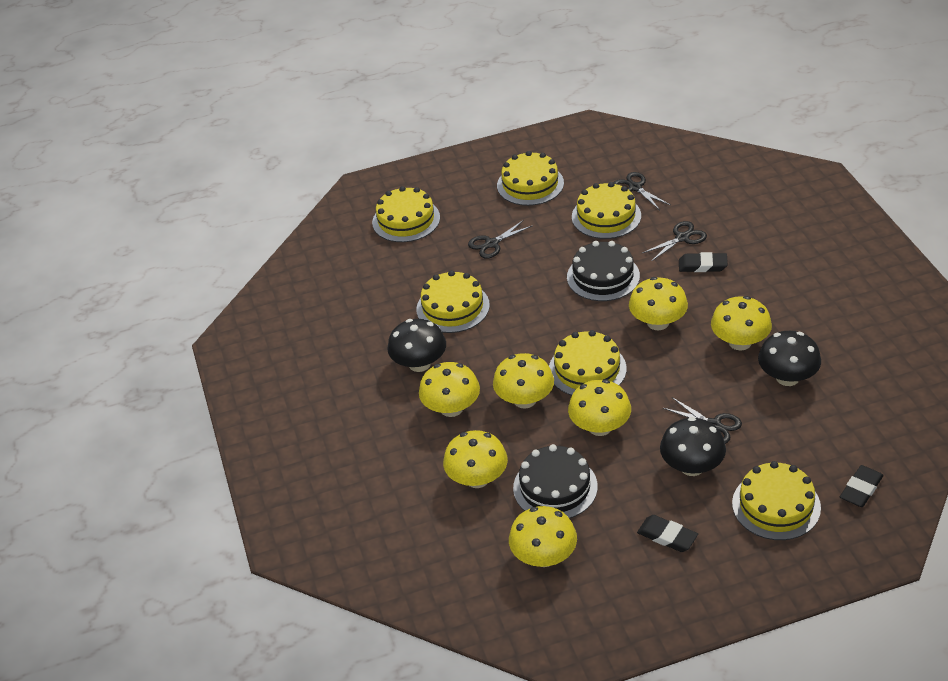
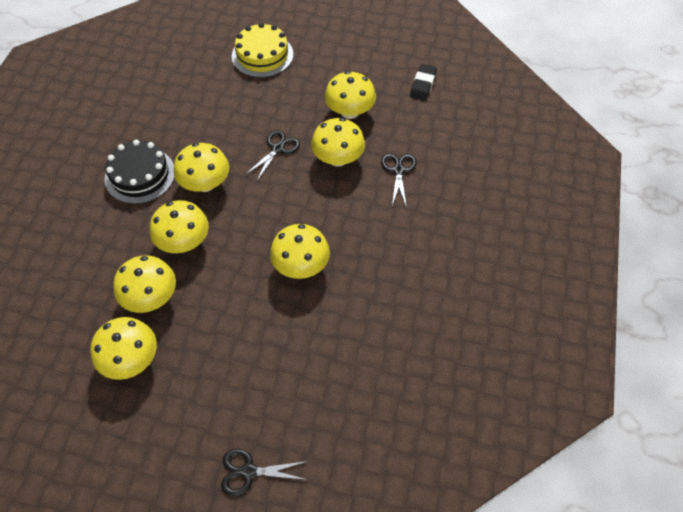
black cake: 2 -> 1
black eraser: 3 -> 1
black mushroom: 3 -> 0
black scissors: 4 -> 3
yellow cake: 6 -> 1

